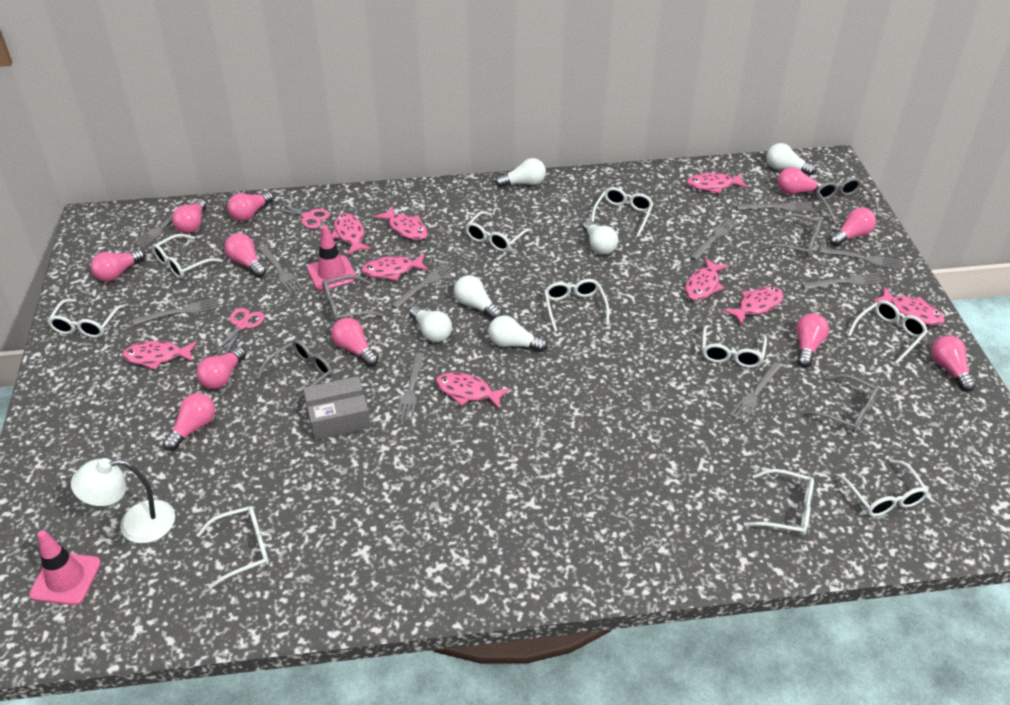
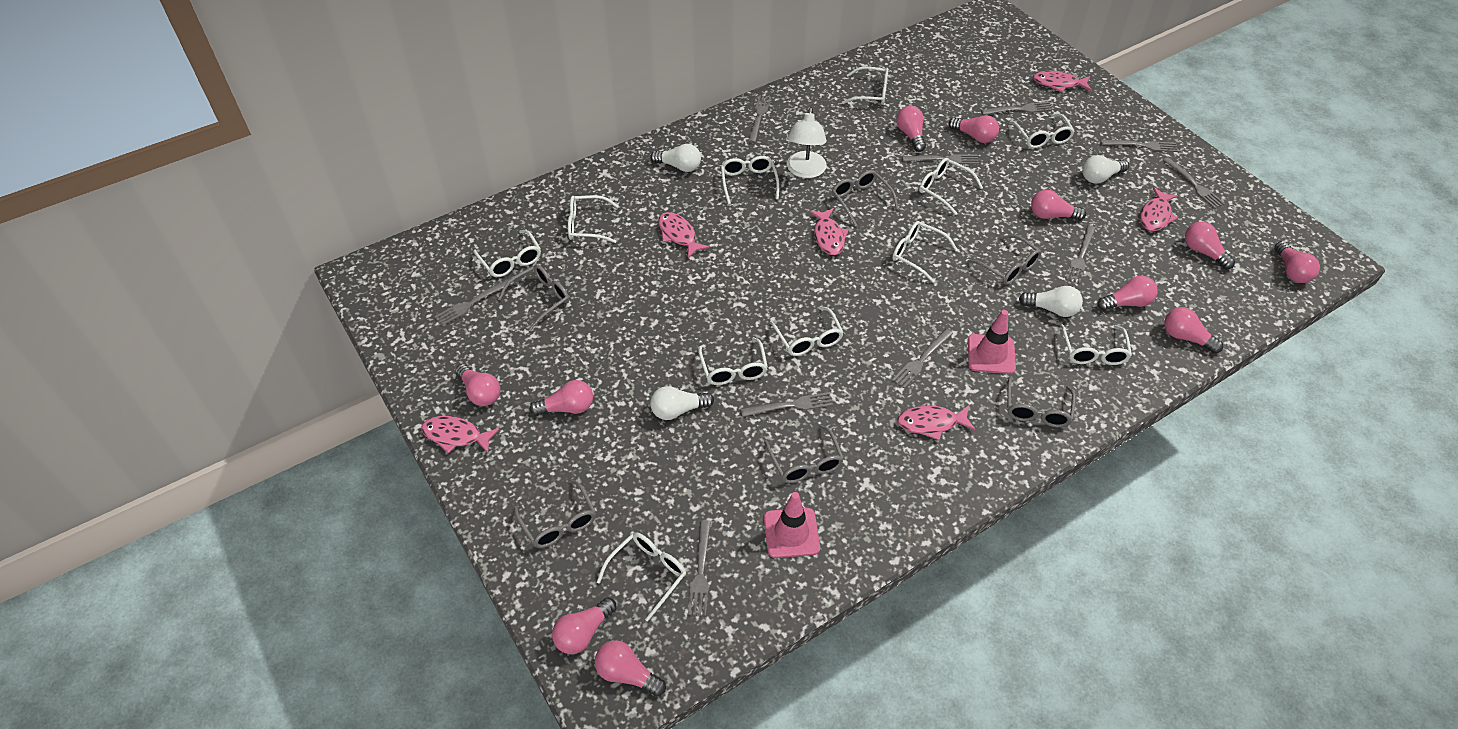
grey box: 1 -> 0
grey glasses: 5 -> 6
pink fish: 9 -> 6
pink scissors: 2 -> 0
white glasses: 10 -> 11
white light bulb: 6 -> 4

